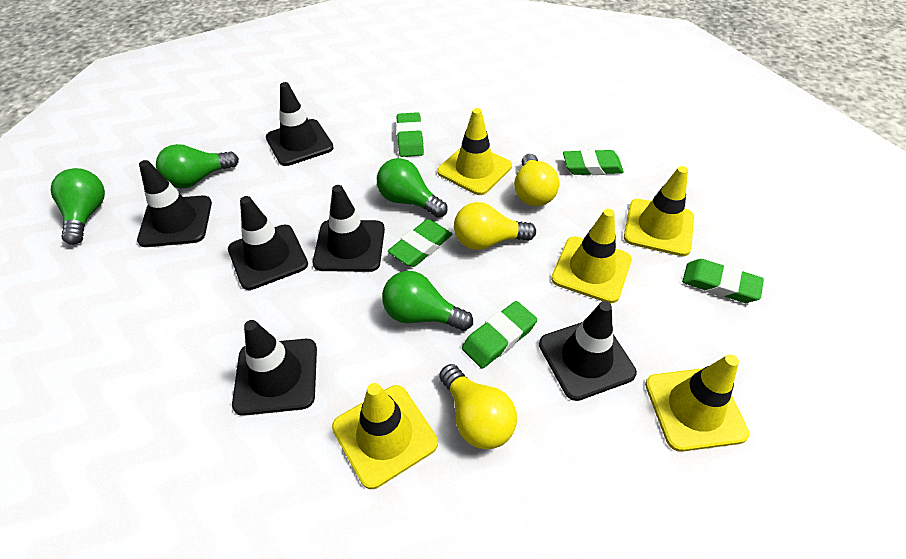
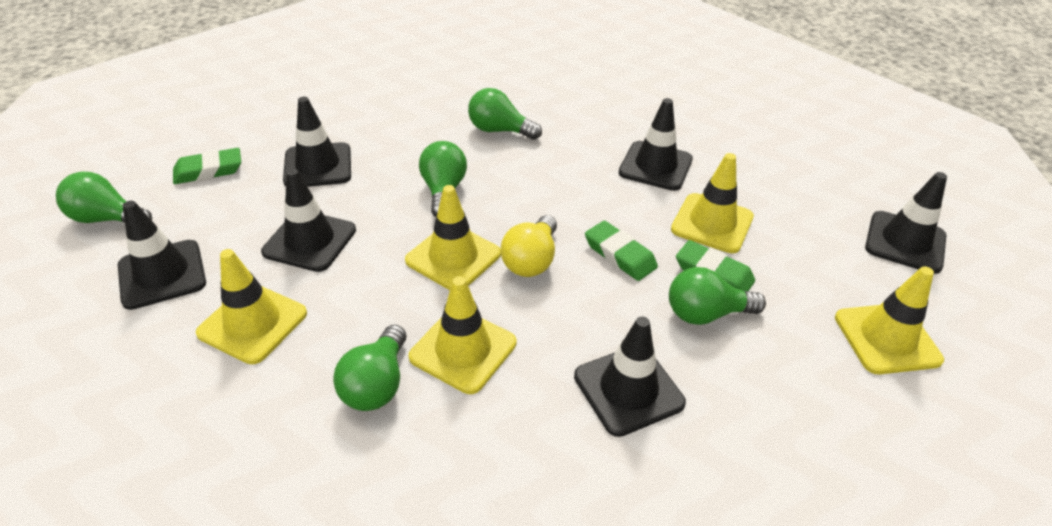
green eraser: 5 -> 3
green light bulb: 4 -> 5
yellow light bulb: 3 -> 1

